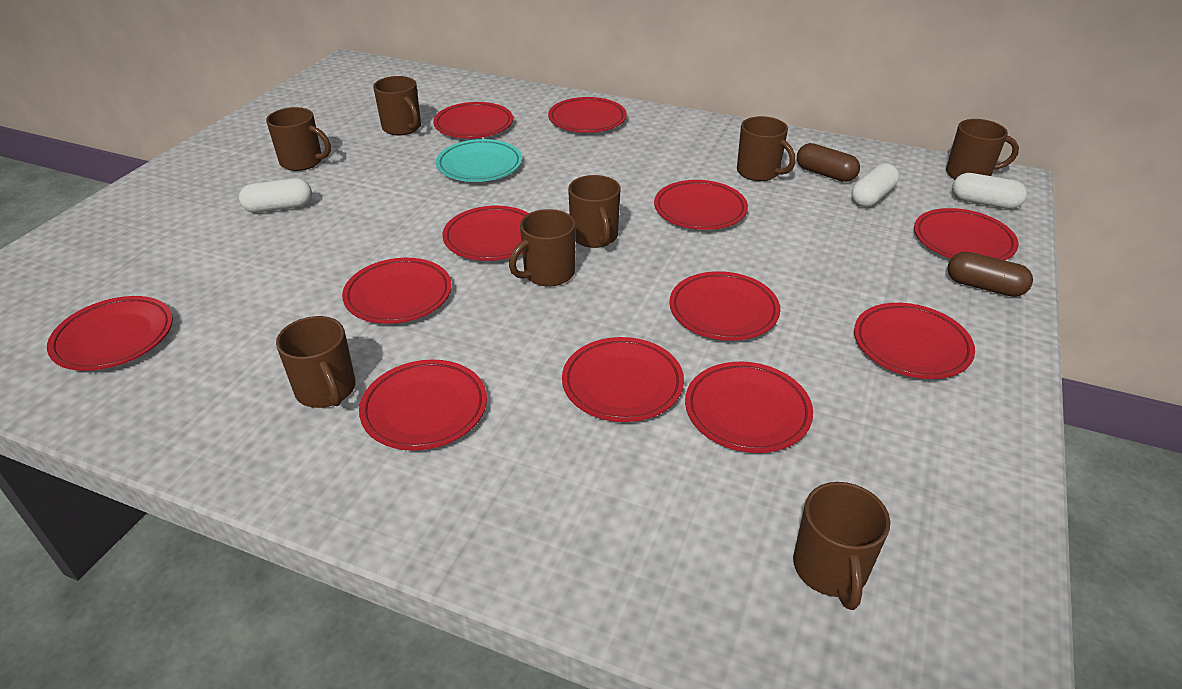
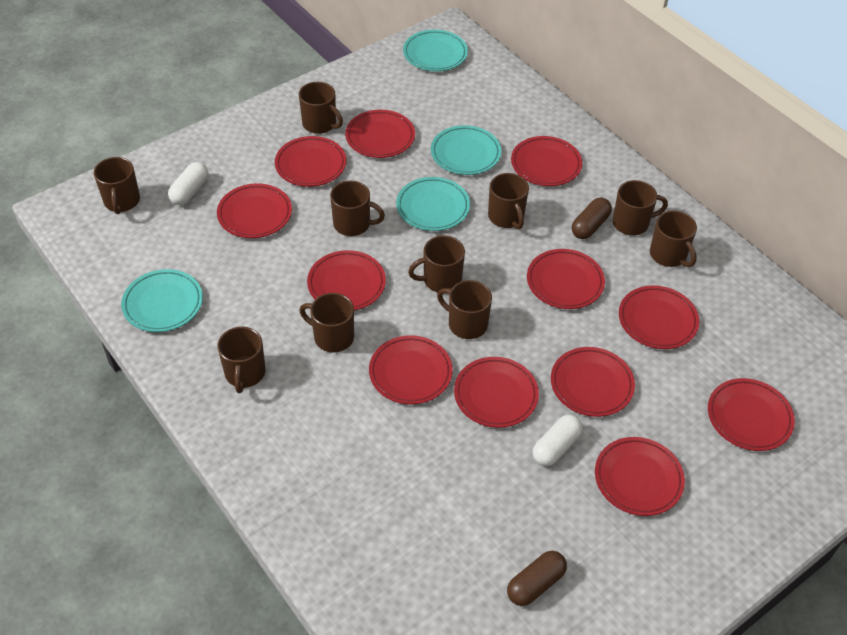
brown mug: 8 -> 10
turquoise plate: 1 -> 4
white capsule: 3 -> 2

